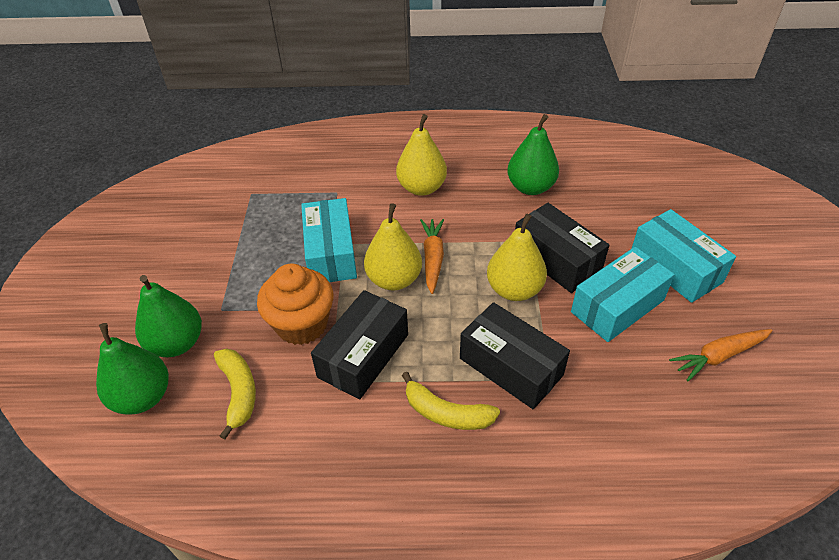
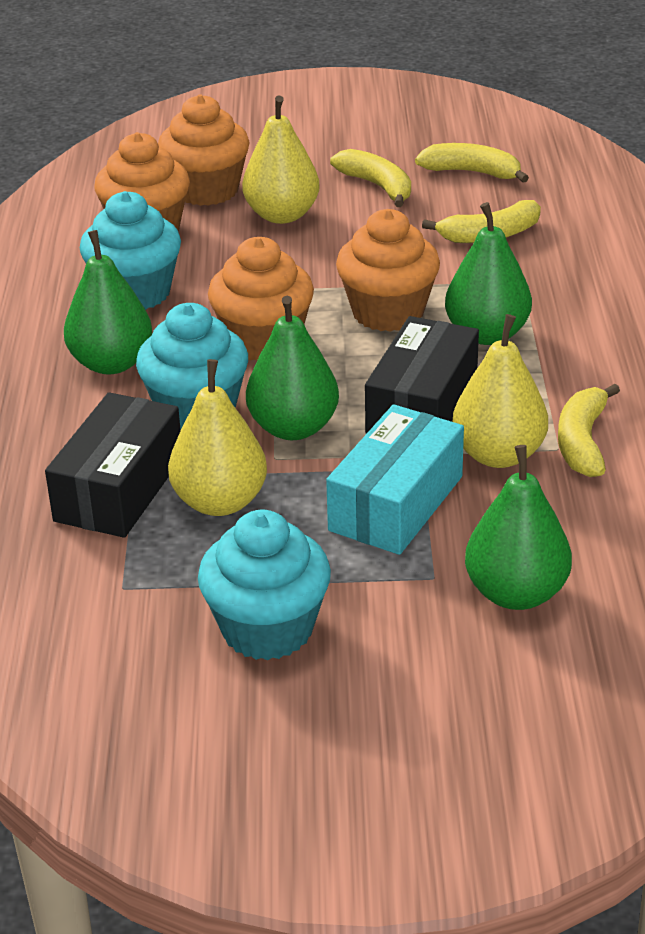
black box: 3 -> 2
green pear: 3 -> 4
orange carrot: 2 -> 0
orange cupcake: 1 -> 4
turquoise box: 3 -> 1
turquoise cupcake: 0 -> 3
yellow banana: 2 -> 4

